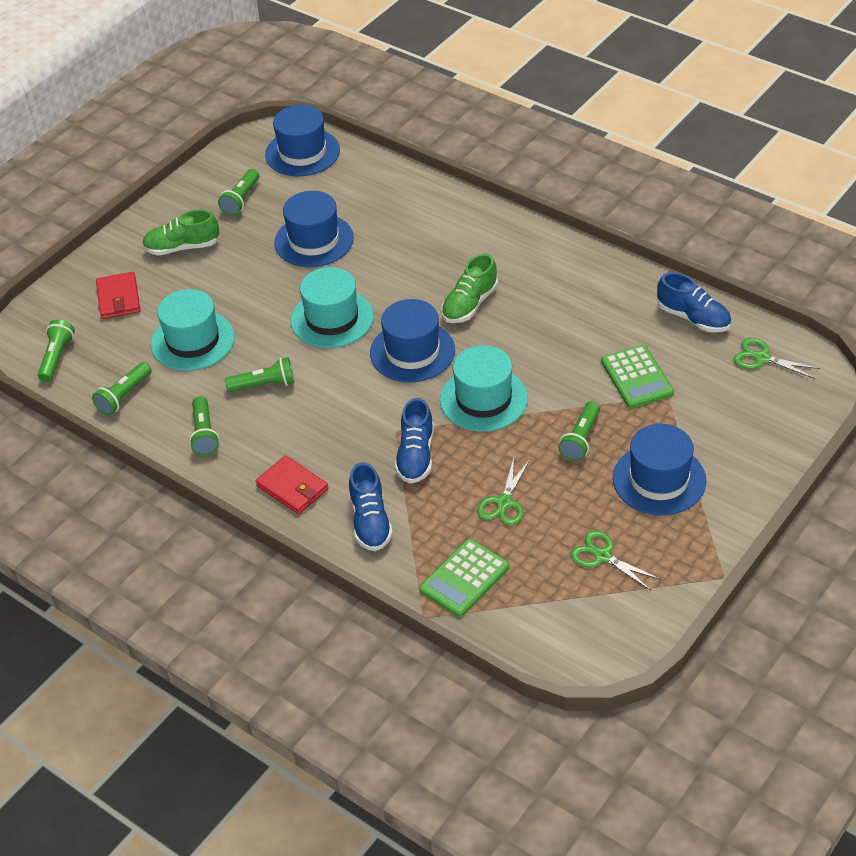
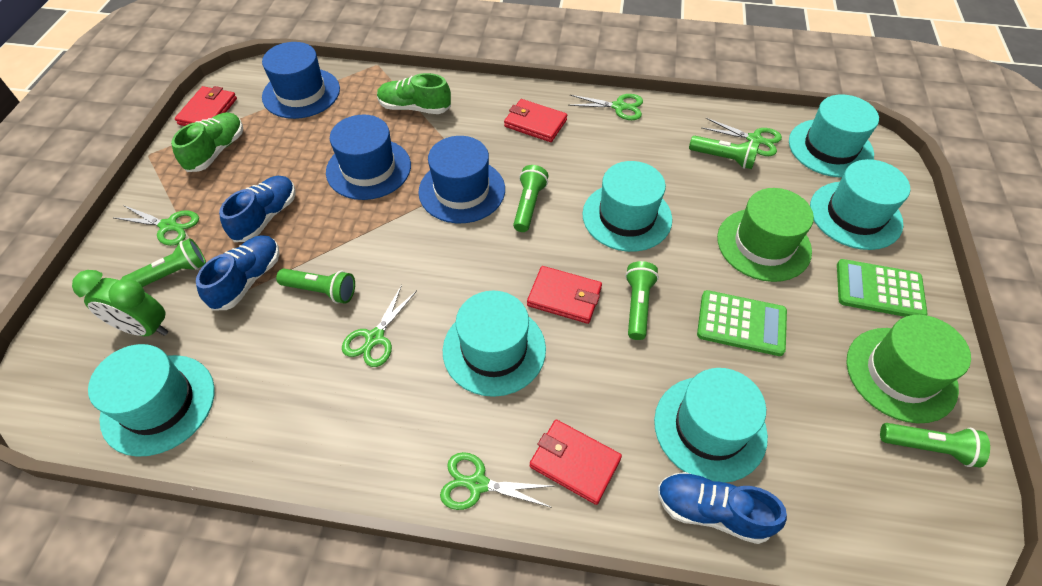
blue hat: 4 -> 3
green clock: 0 -> 1
green hat: 0 -> 2
green scissors: 3 -> 5
red wallet: 2 -> 4
turquoise hat: 3 -> 6

